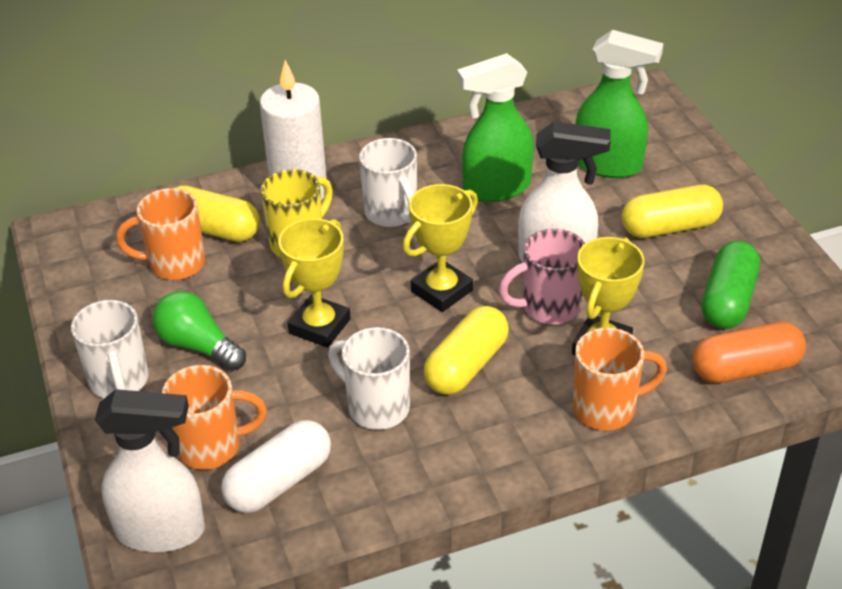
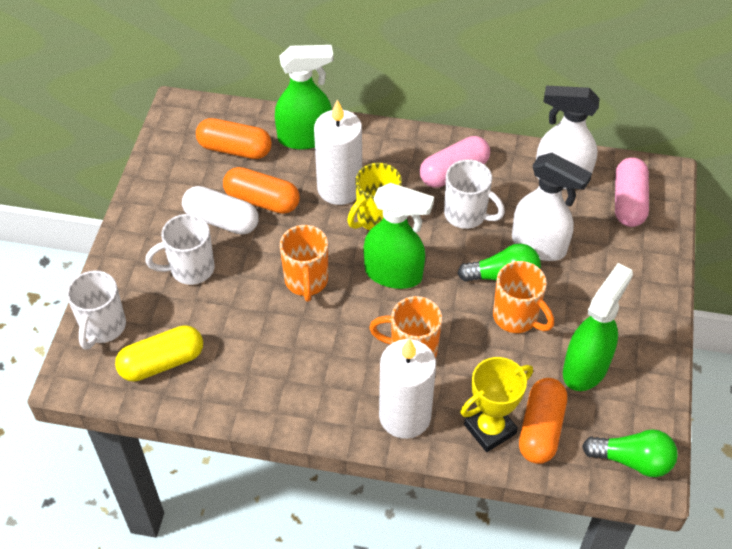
green capsule: 1 -> 0
green light bulb: 1 -> 2
green spray bottle: 2 -> 3
orange capsule: 1 -> 3
pink capsule: 0 -> 2
pink mug: 1 -> 0
white candle: 1 -> 2
yellow capsule: 3 -> 1
yellow trophy: 3 -> 1

